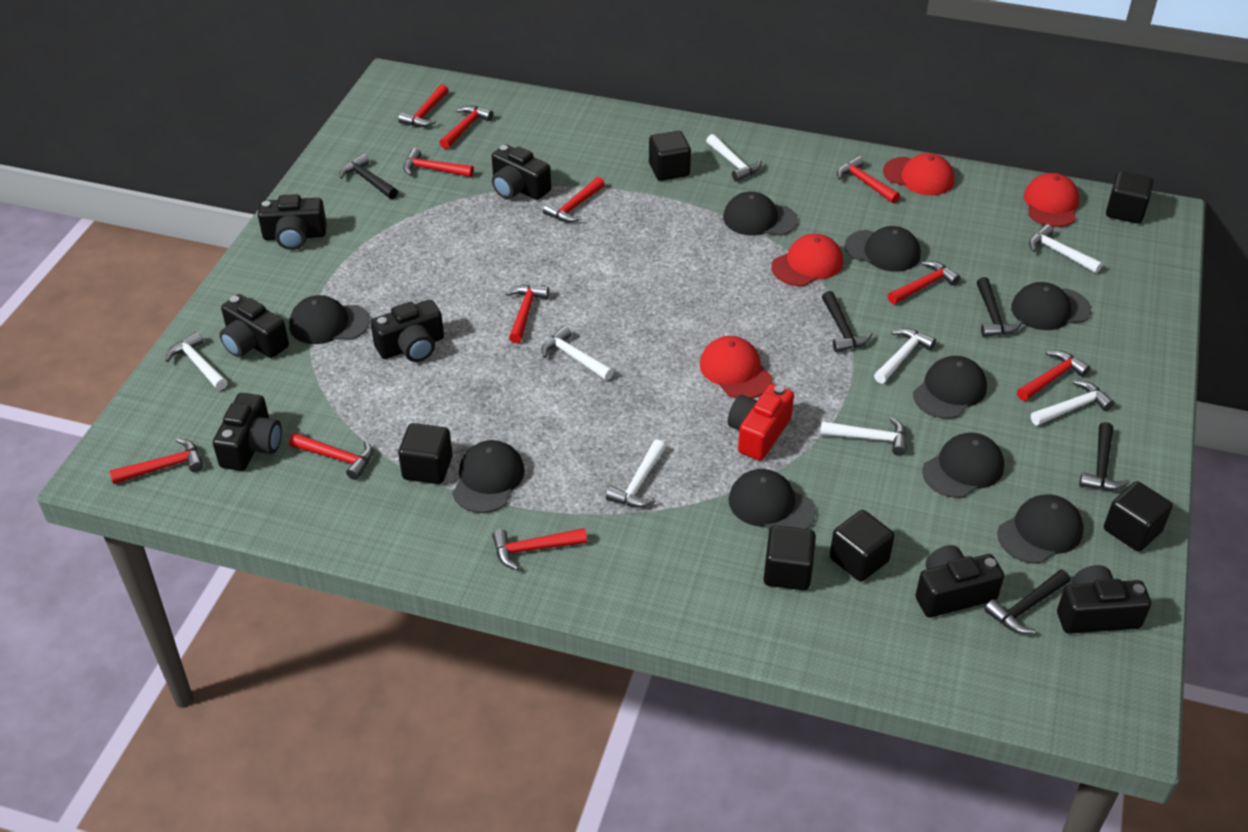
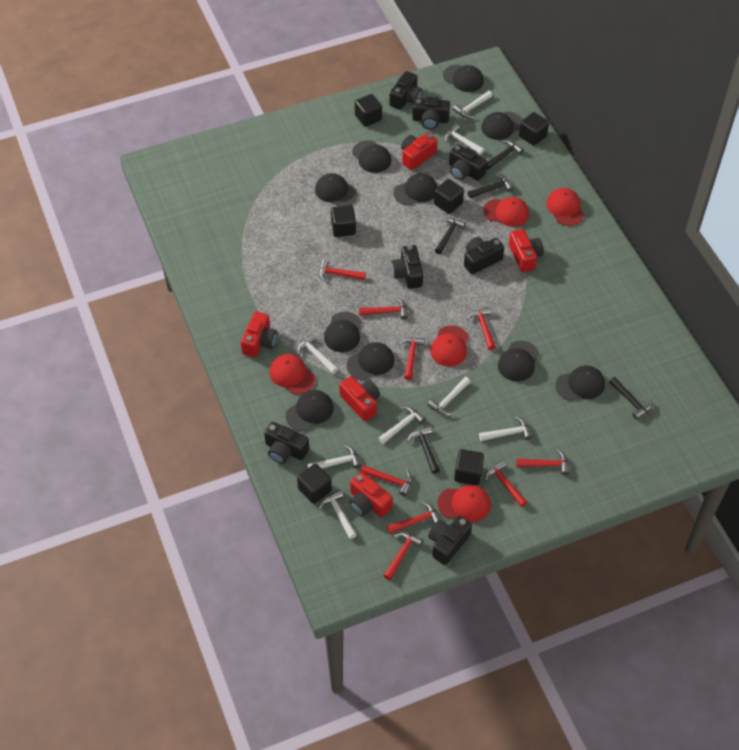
black cap: 9 -> 10
red camera: 1 -> 5
red cap: 4 -> 5
red hammer: 11 -> 9

